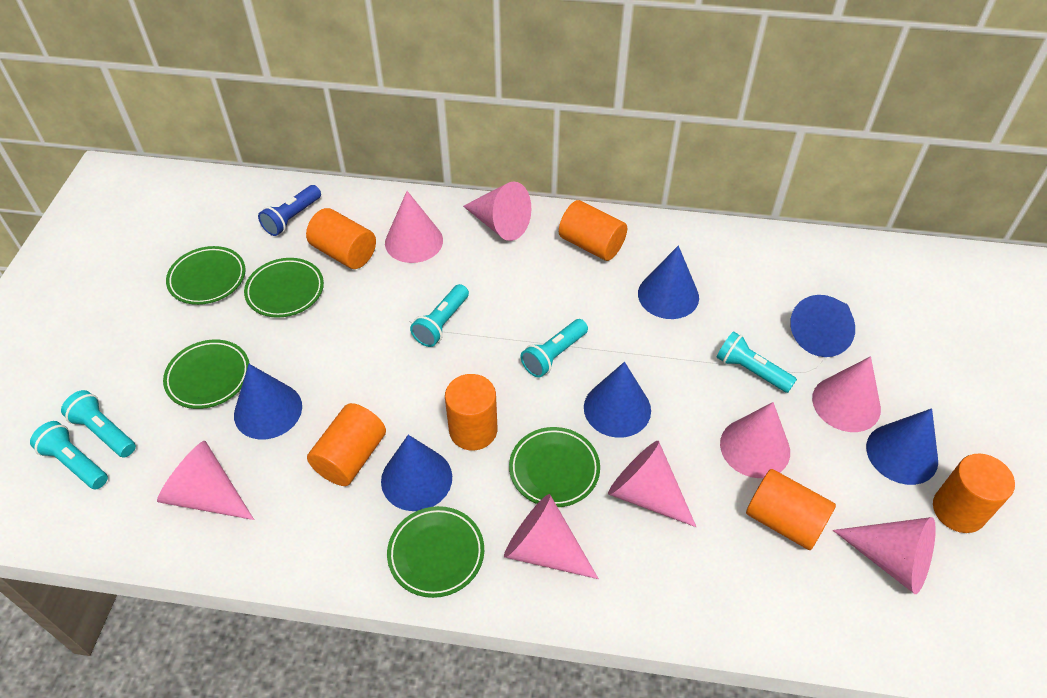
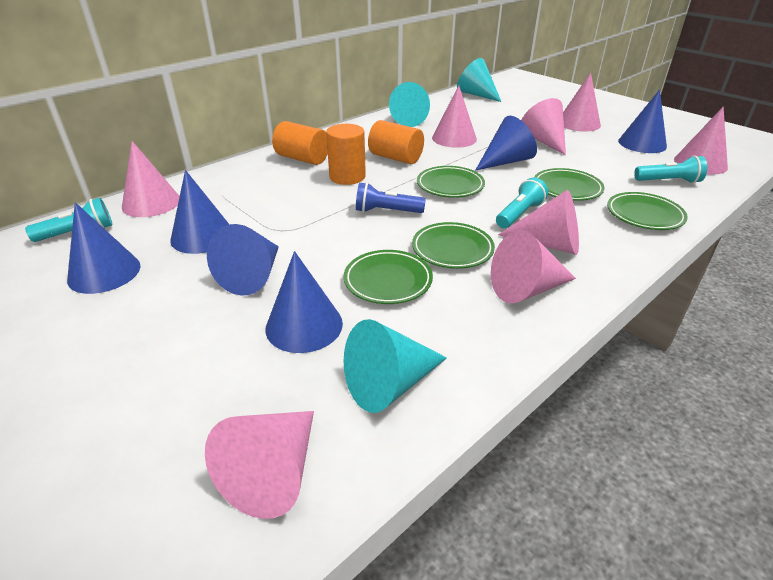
orange cylinder: 6 -> 3
turquoise cone: 0 -> 3
turquoise flashlight: 5 -> 3

